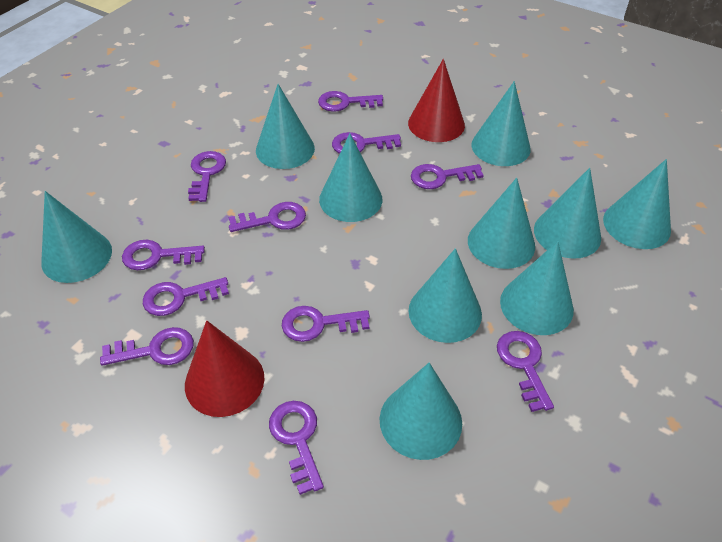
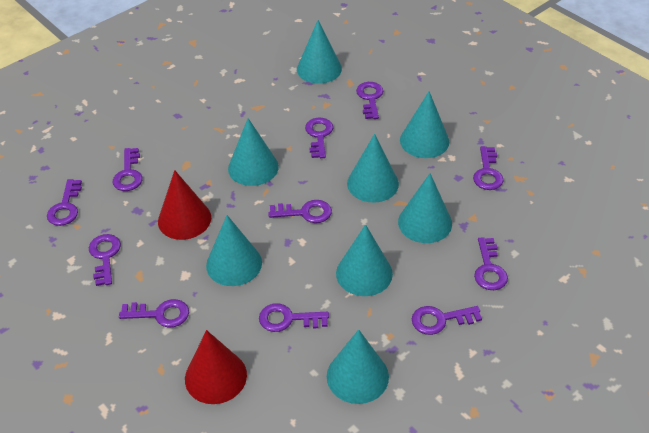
turquoise cone: 10 -> 8

